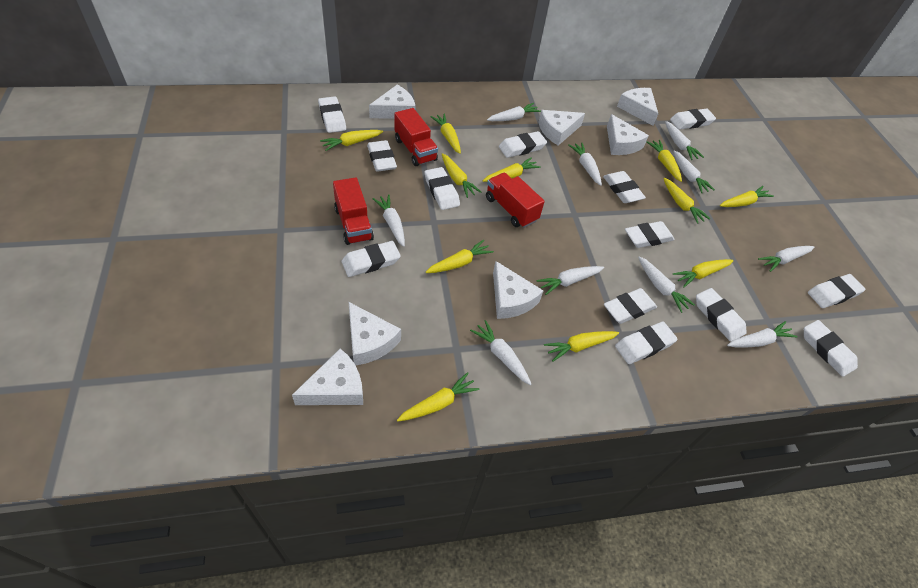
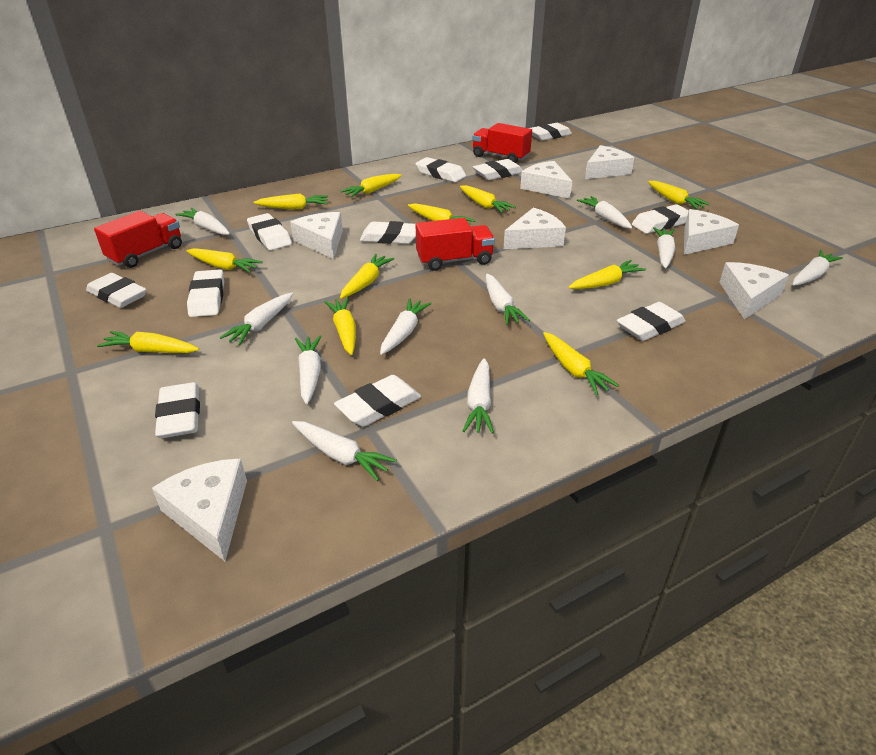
white eraser: 13 -> 11

